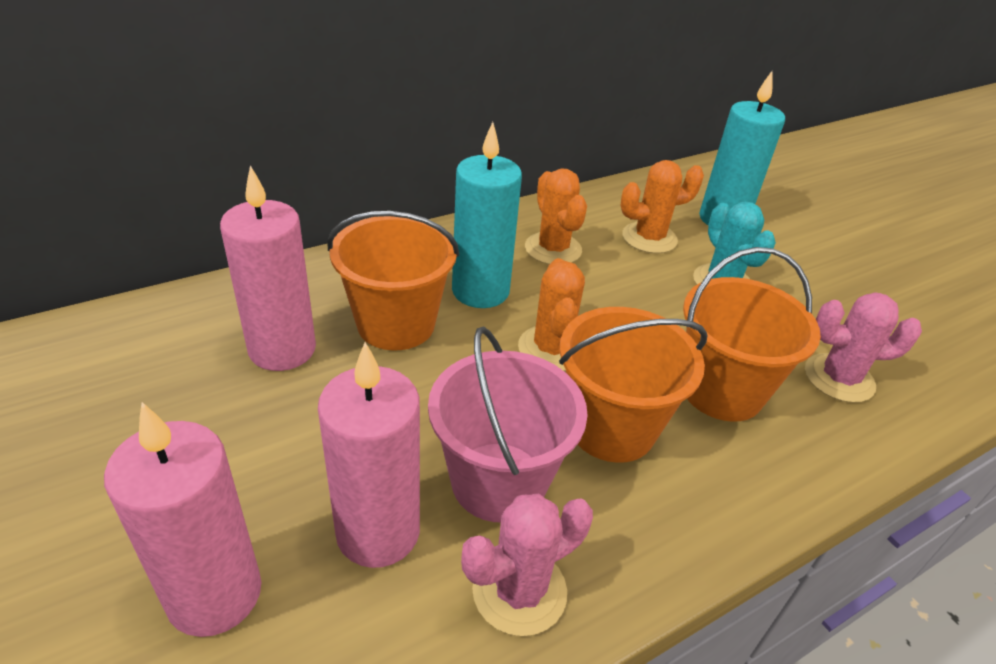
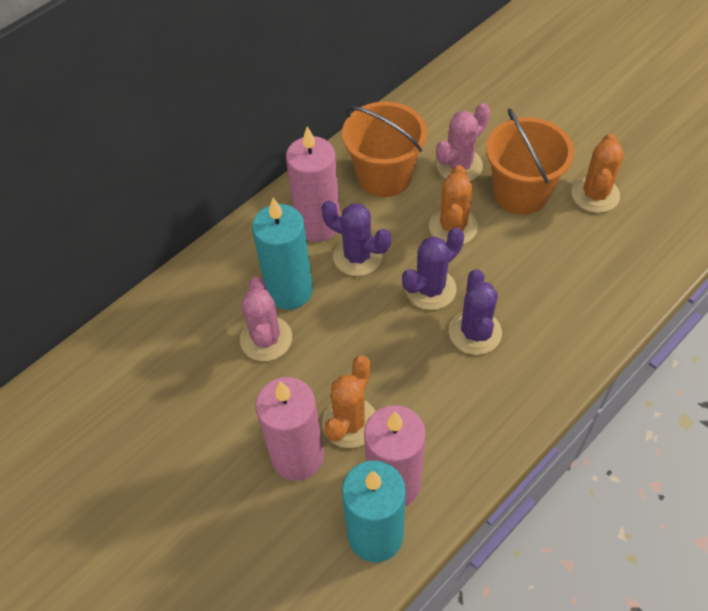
orange bucket: 3 -> 2
pink bucket: 1 -> 0
purple cactus: 0 -> 3
turquoise cactus: 1 -> 0

